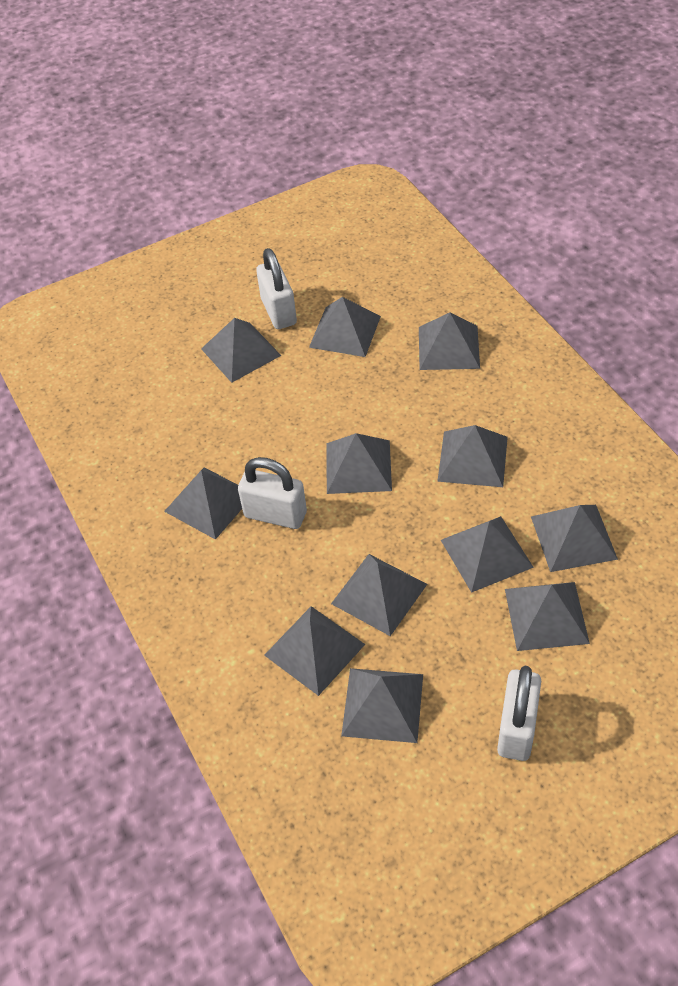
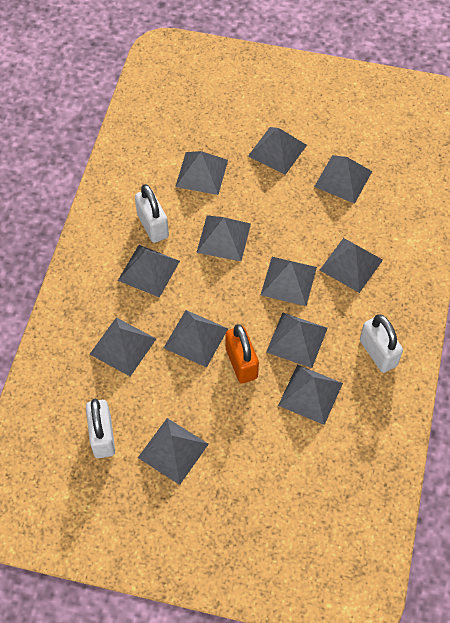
orange padlock: 0 -> 1

